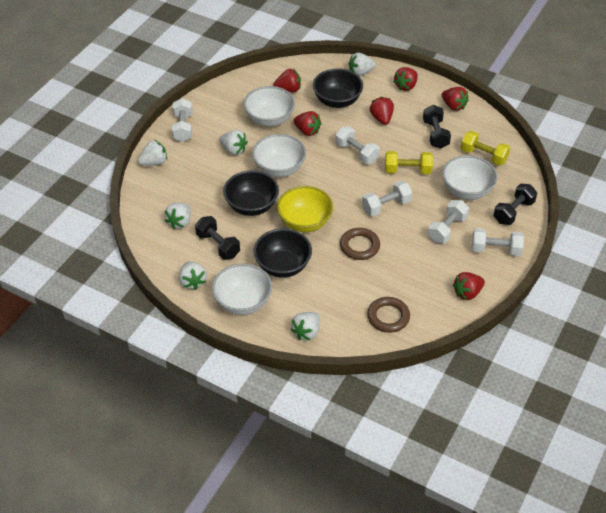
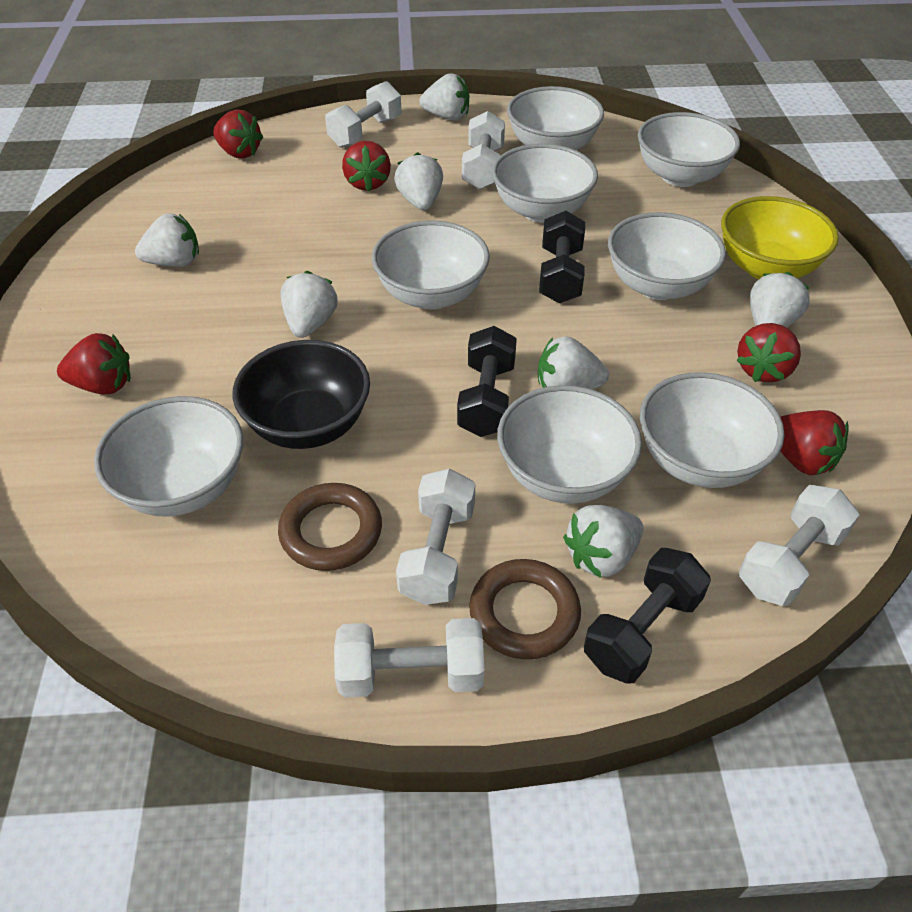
black bowl: 3 -> 1
red strawberry: 6 -> 5
white bowl: 4 -> 8
white strawberry: 6 -> 7
yellow dumbbell: 2 -> 0

